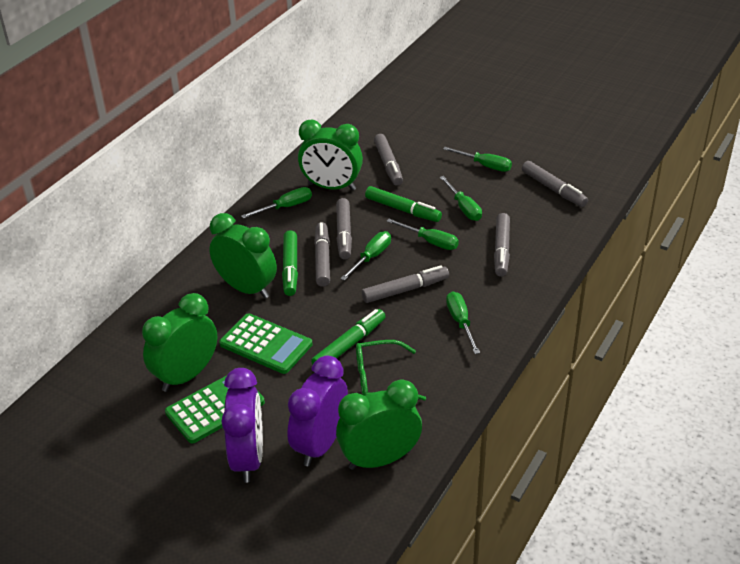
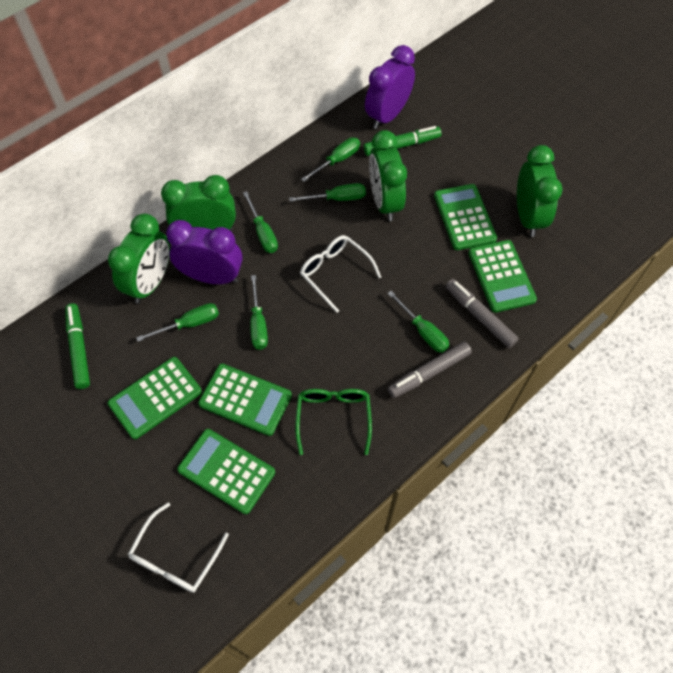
green calculator: 2 -> 5
green marker: 3 -> 2
grey marker: 6 -> 2
white glasses: 0 -> 2

